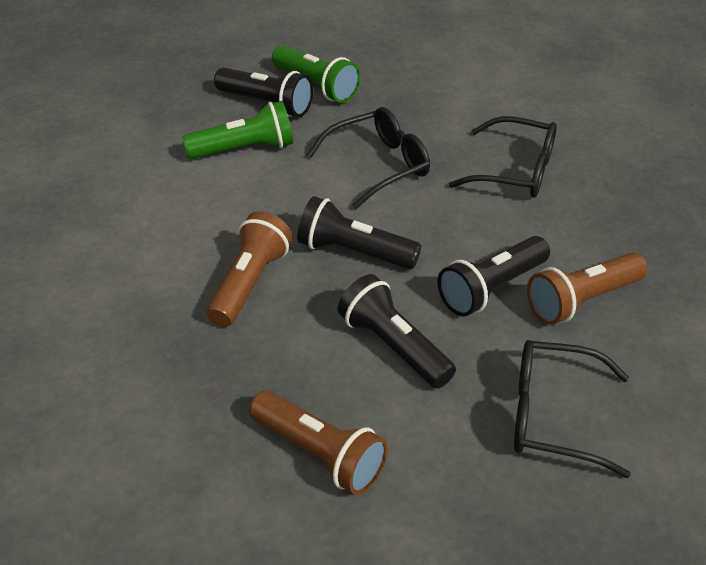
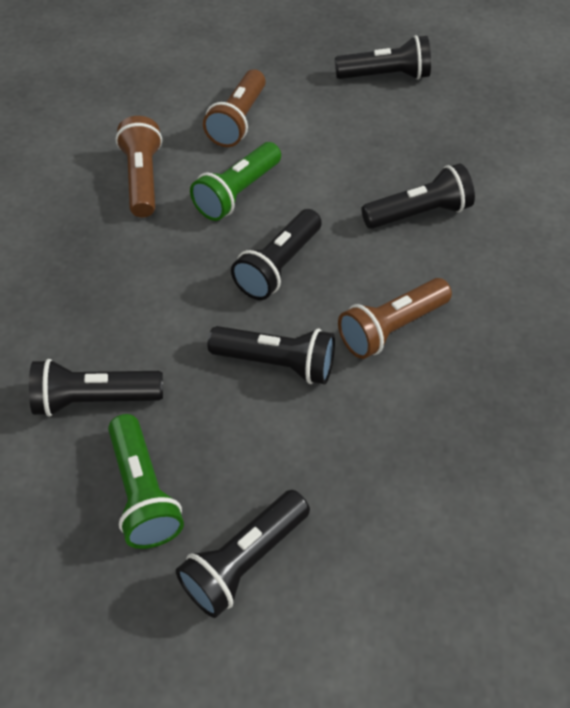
black flashlight: 4 -> 6
black glasses: 3 -> 0

